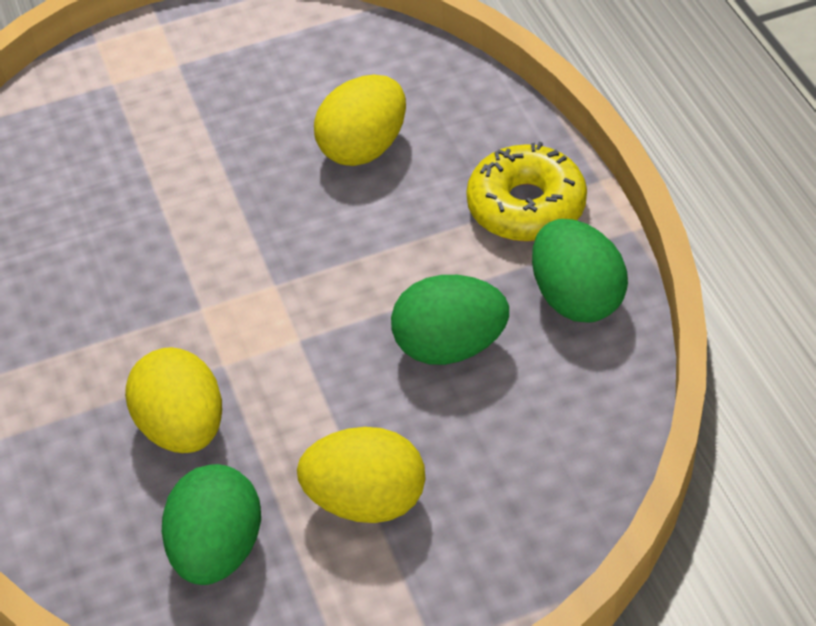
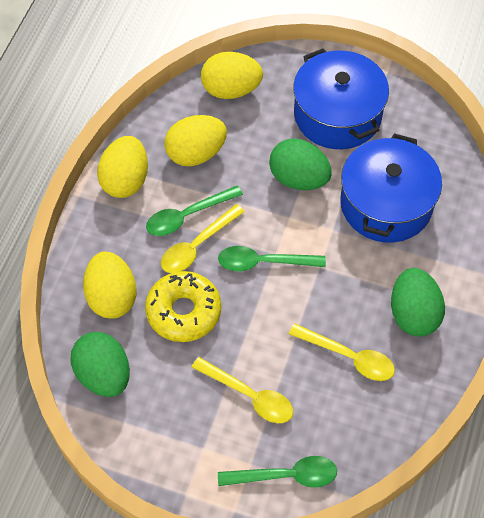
blue pot: 0 -> 2
green spoon: 0 -> 3
yellow egg: 3 -> 4
yellow spoon: 0 -> 3

